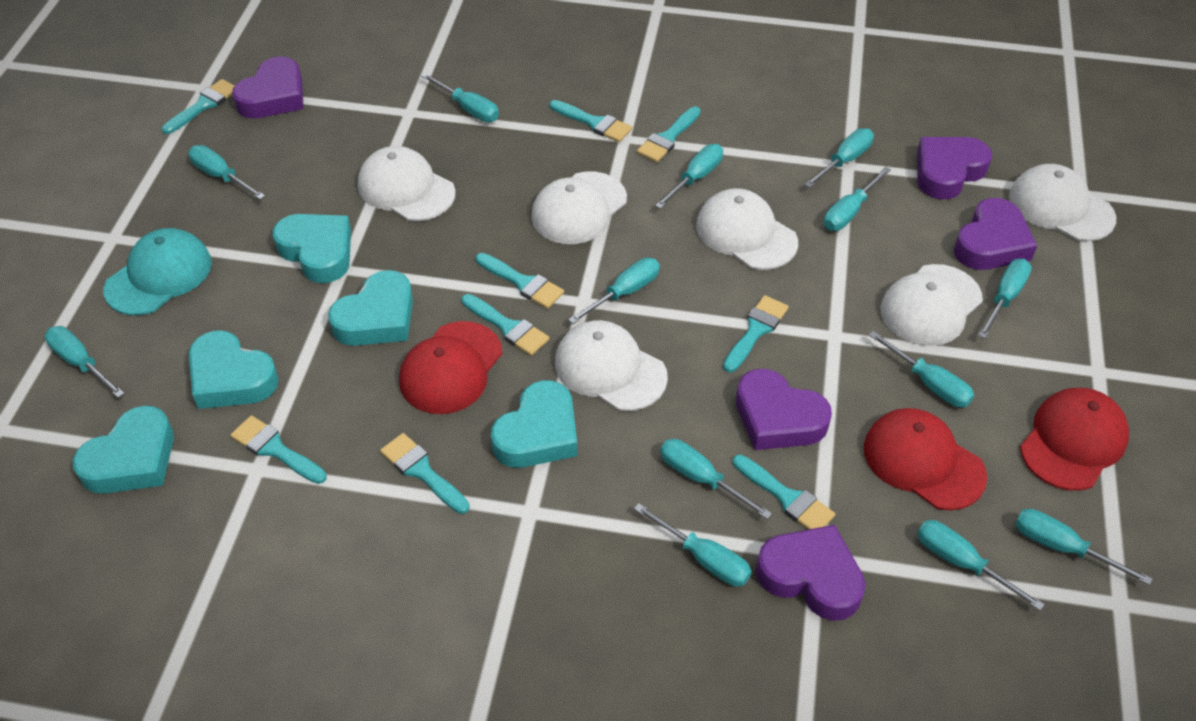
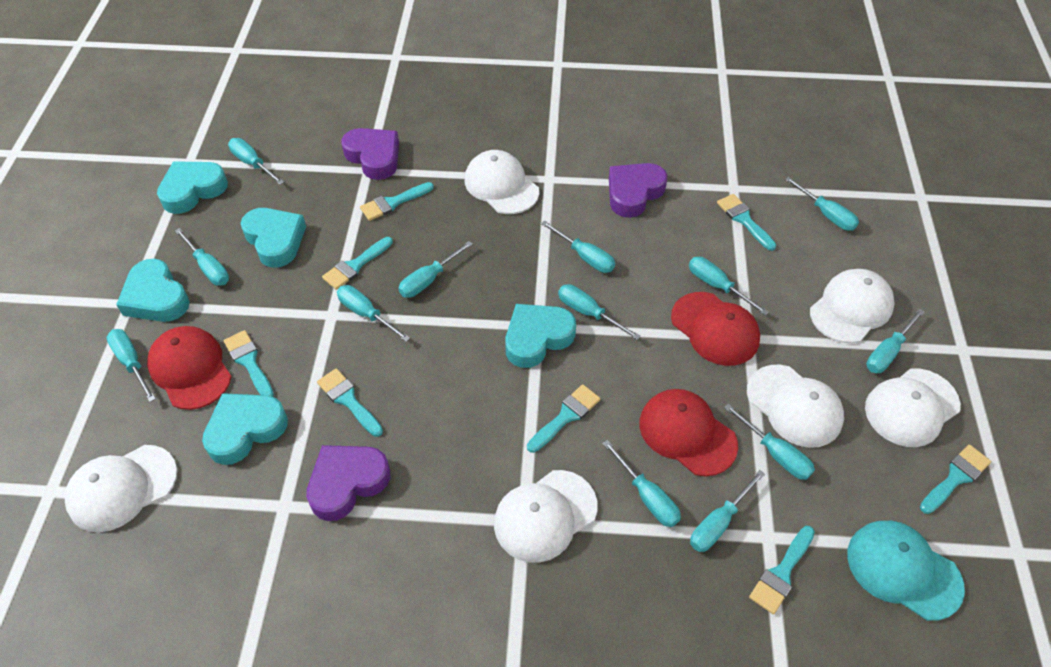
purple heart: 5 -> 3
turquoise brush: 9 -> 8

